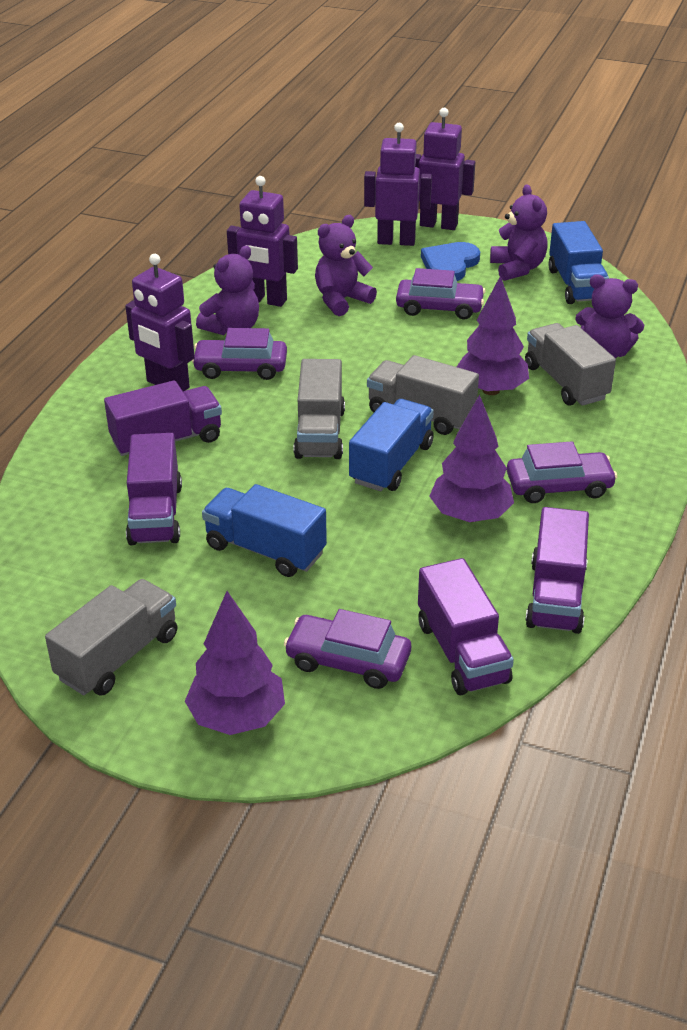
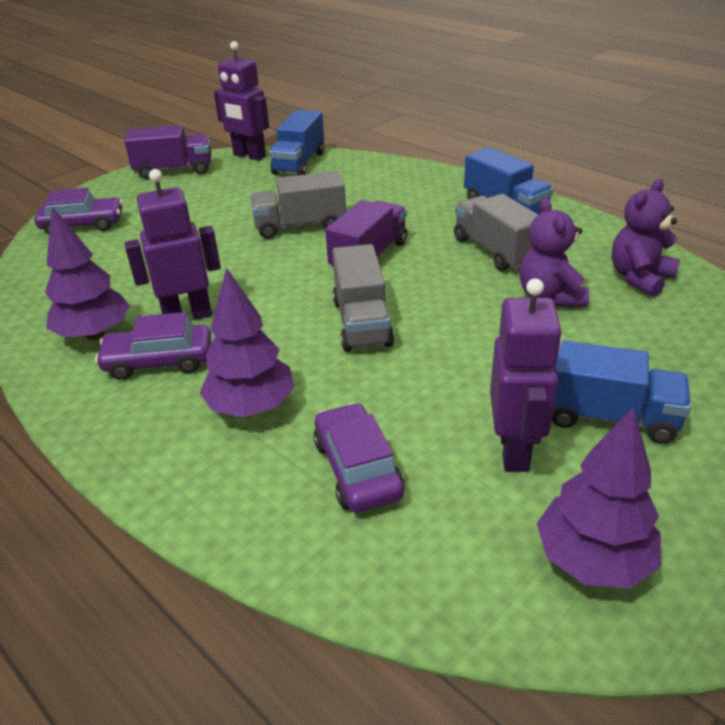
blue heart: 1 -> 0
grey truck: 4 -> 3
purple car: 4 -> 3
purple robot: 4 -> 3
purple teddy bear: 4 -> 2
purple truck: 4 -> 2

